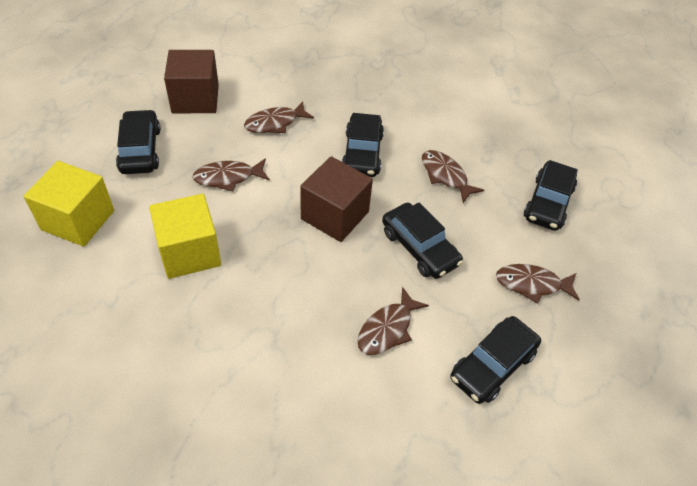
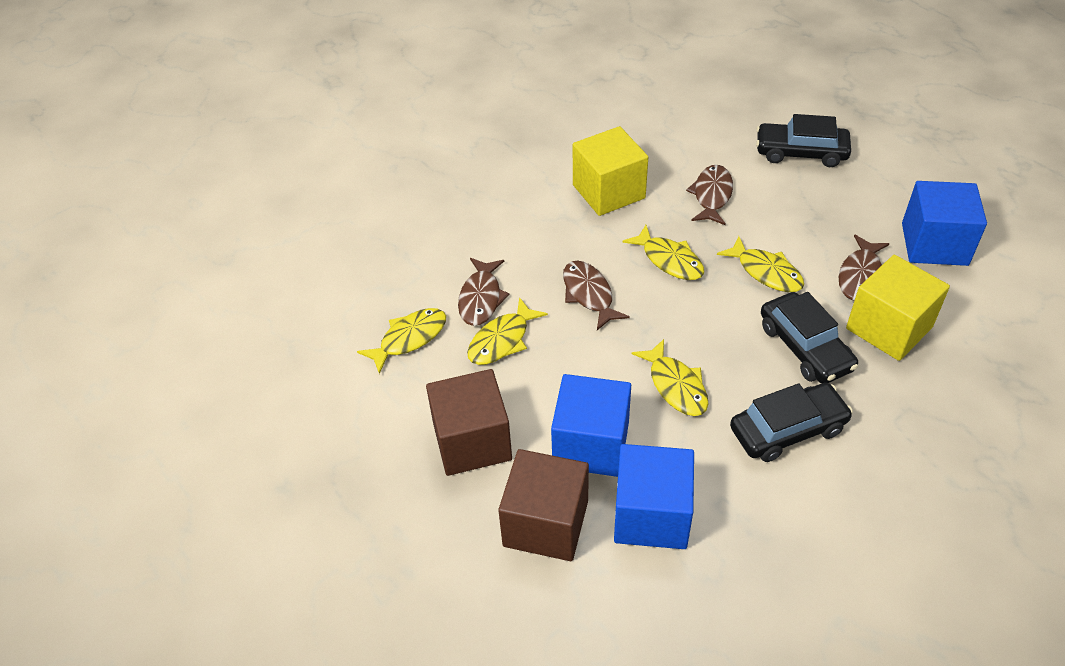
black car: 5 -> 3
blue cube: 0 -> 3
brown fish: 5 -> 4
yellow fish: 0 -> 5

